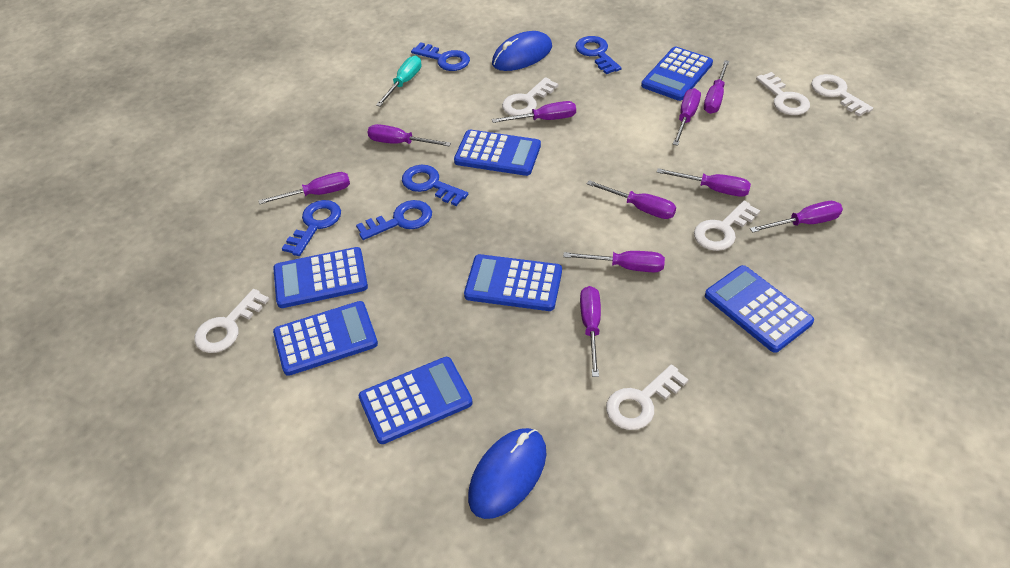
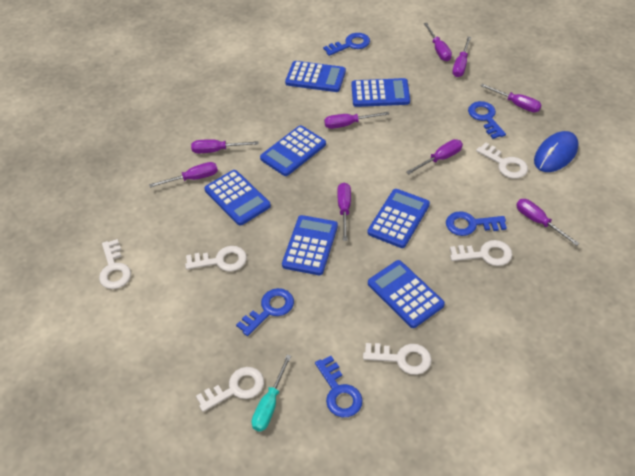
blue mouse: 2 -> 1
purple screwdriver: 10 -> 9

